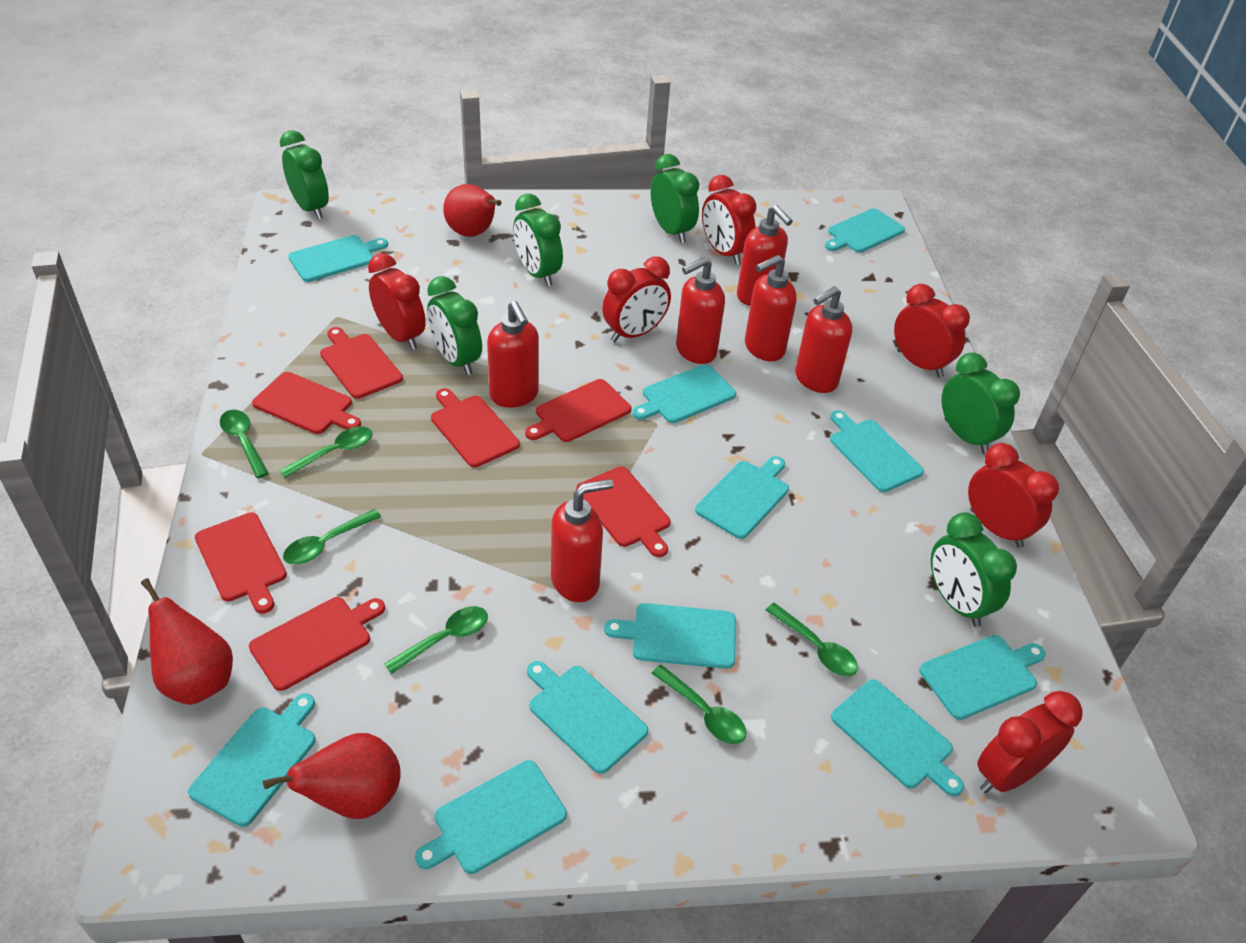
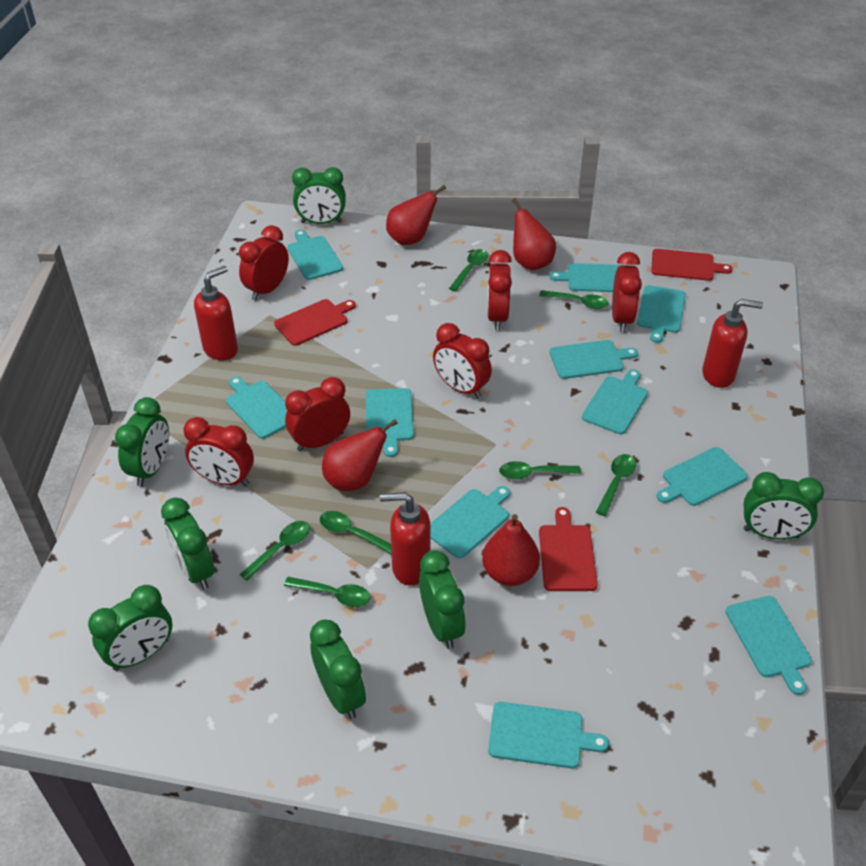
green clock: 6 -> 7
green spoon: 6 -> 7
red cutting board: 7 -> 3
red pear: 3 -> 4
red soap dispenser: 6 -> 3

